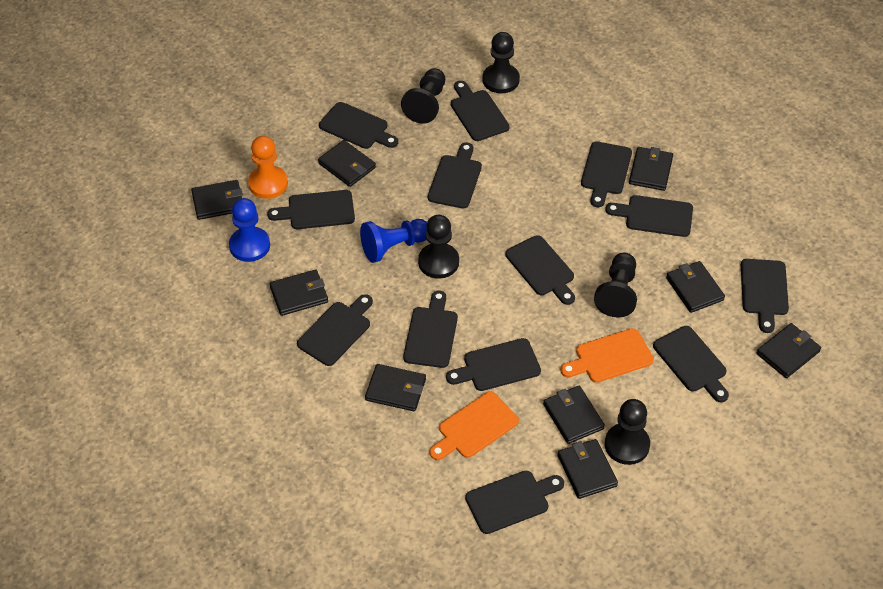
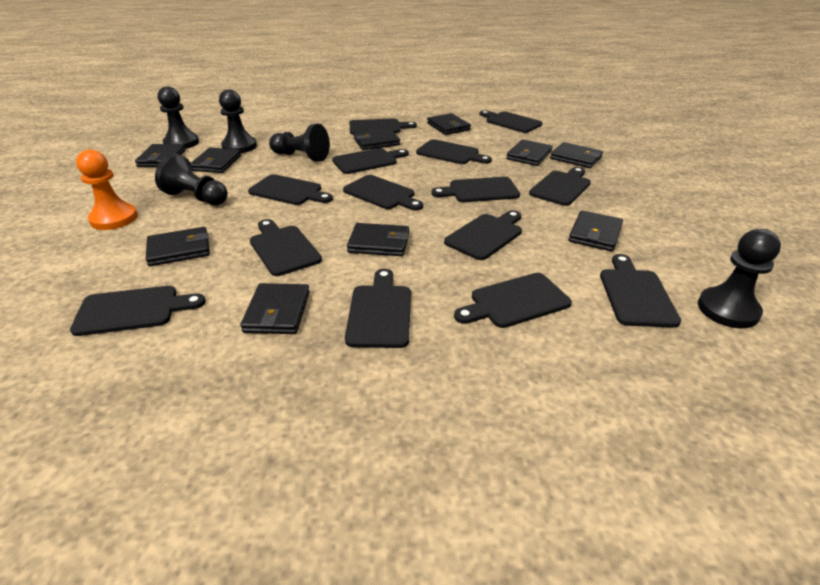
black cutting board: 13 -> 14
black wallet: 9 -> 10
blue pawn: 2 -> 0
orange cutting board: 2 -> 0

